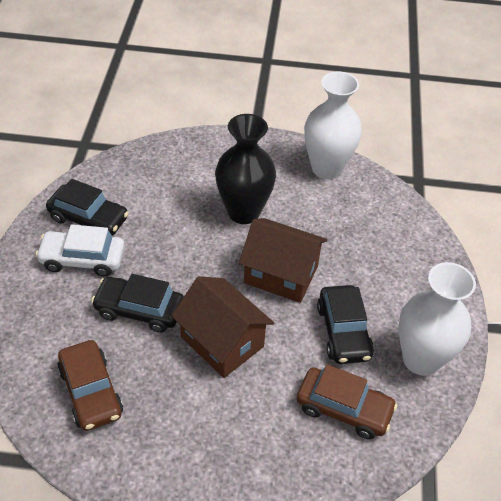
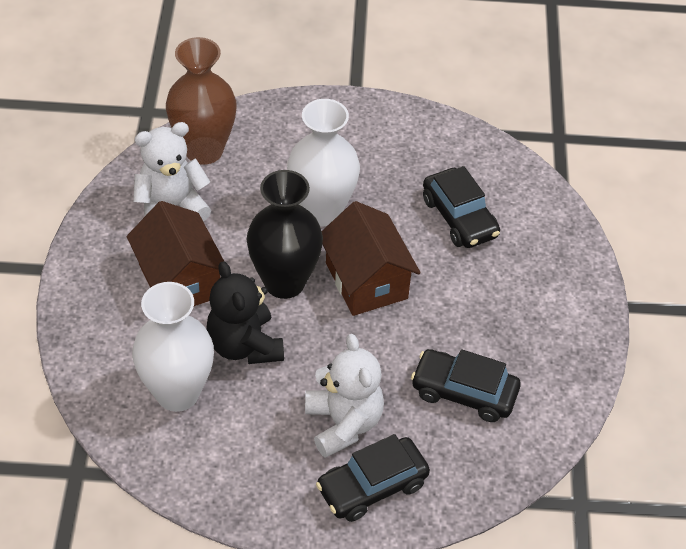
black teddy bear: 0 -> 1
brown car: 2 -> 0
brown vase: 0 -> 1
white car: 1 -> 0
white teddy bear: 0 -> 2

